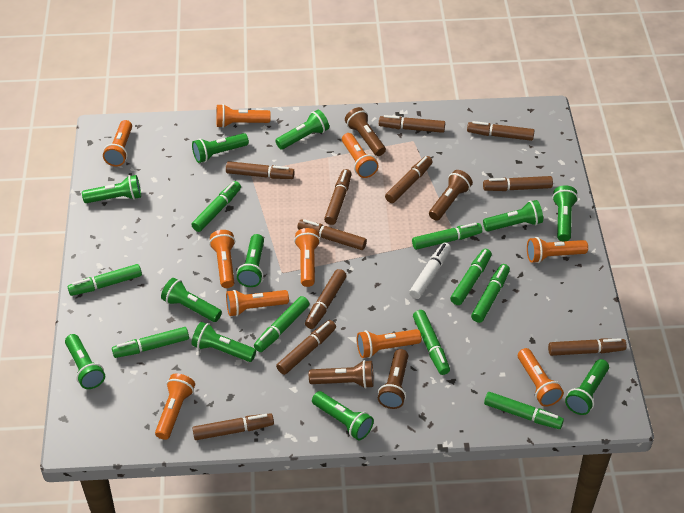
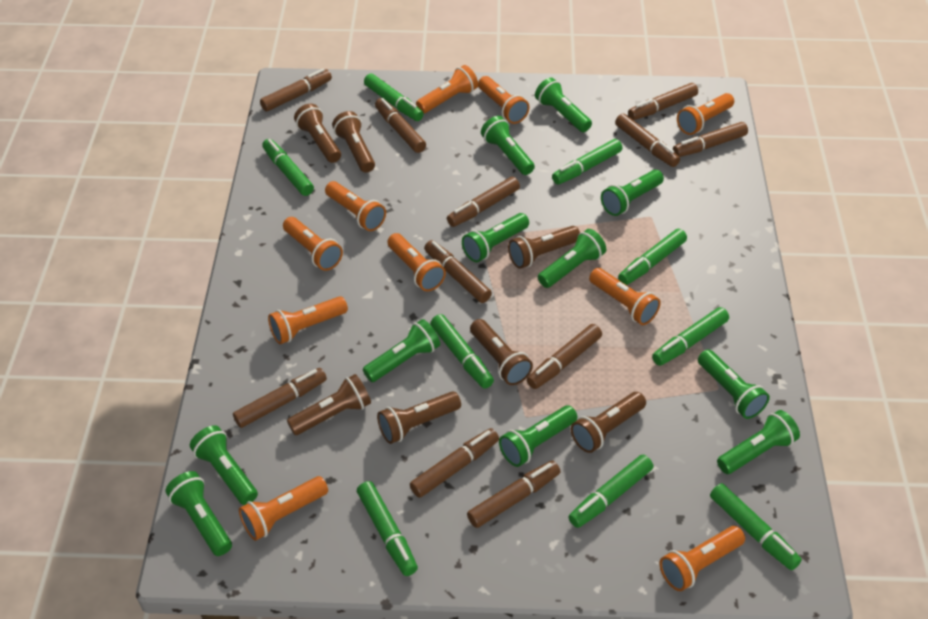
brown flashlight: 4 -> 7
white marker: 1 -> 0

